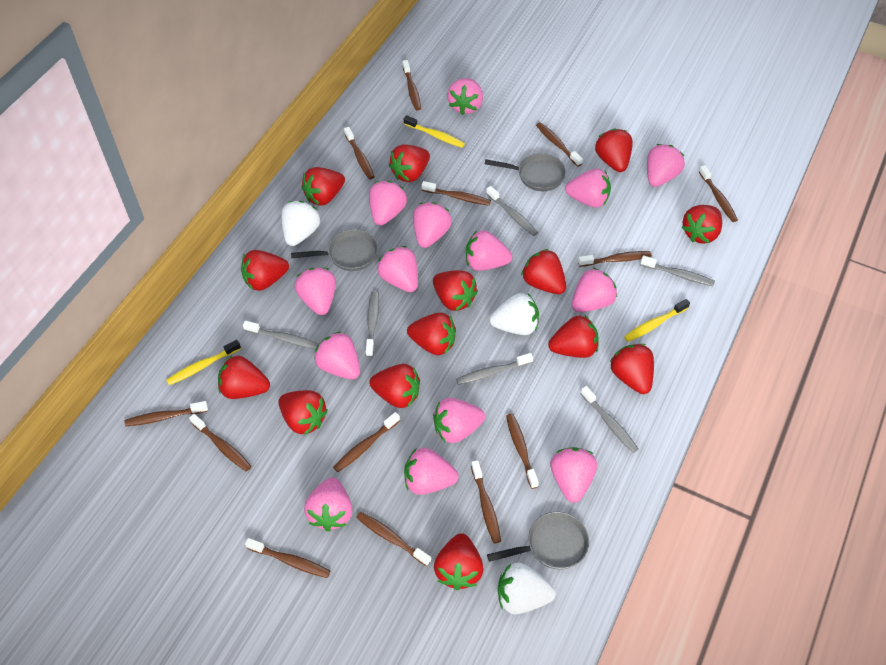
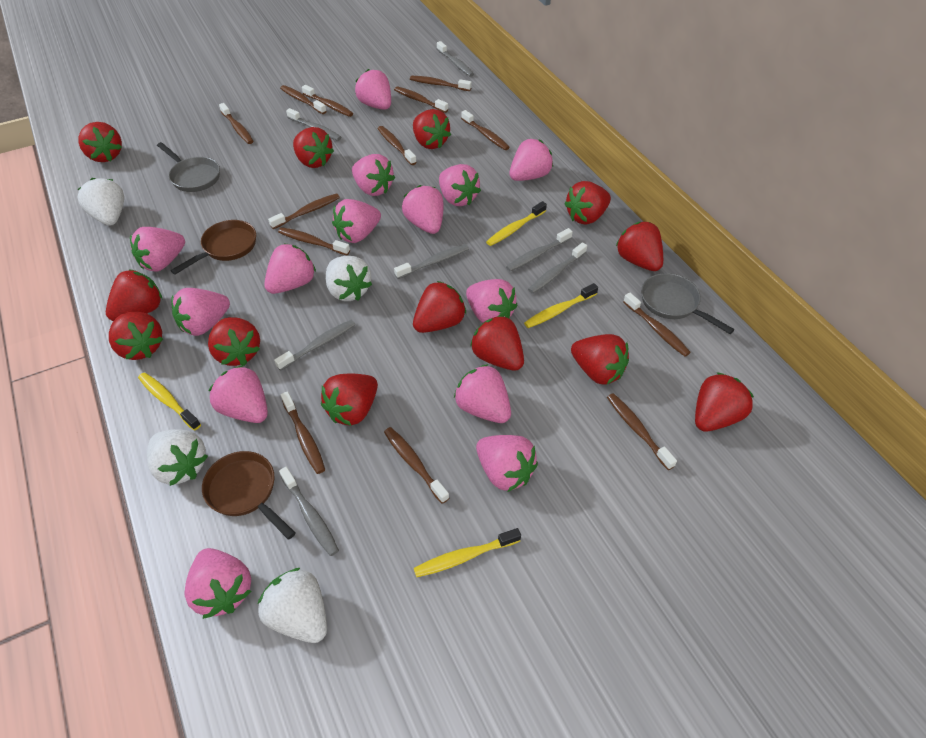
brown pan: 0 -> 2
grey pan: 3 -> 2
grey toothbrush: 6 -> 7
red strawberry: 14 -> 13
white strawberry: 3 -> 4
yellow toothbrush: 3 -> 4

